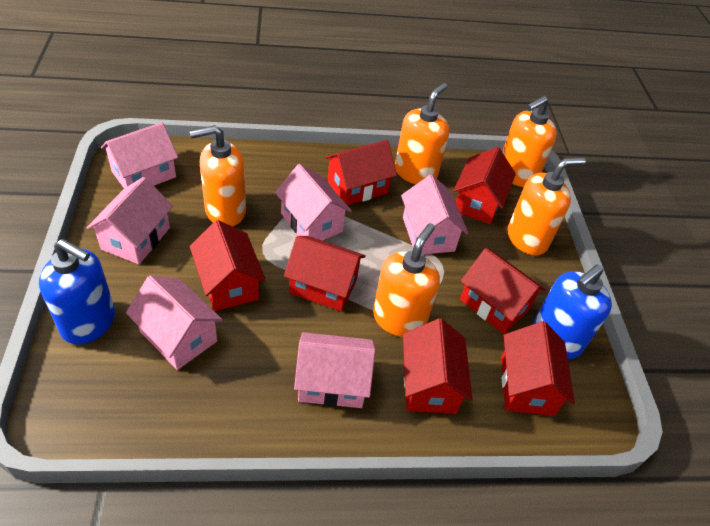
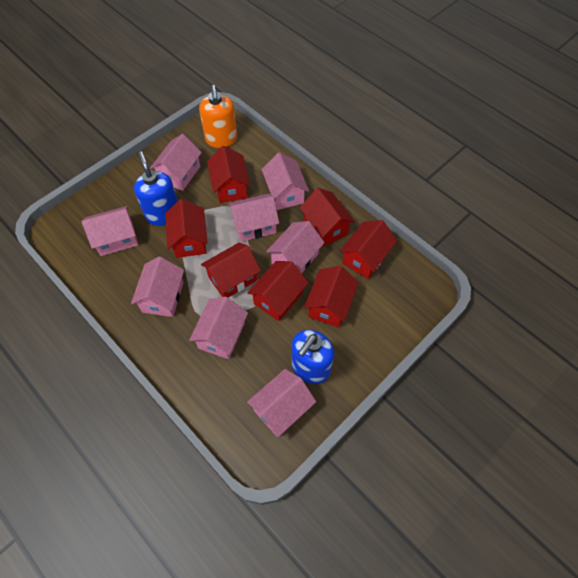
orange soap dispenser: 5 -> 1
pink house: 6 -> 8

